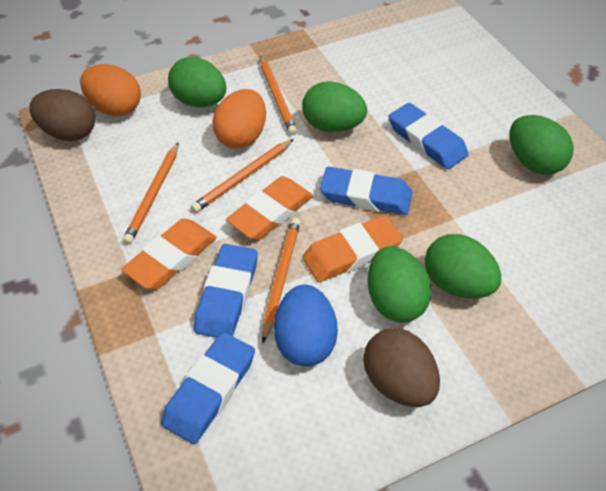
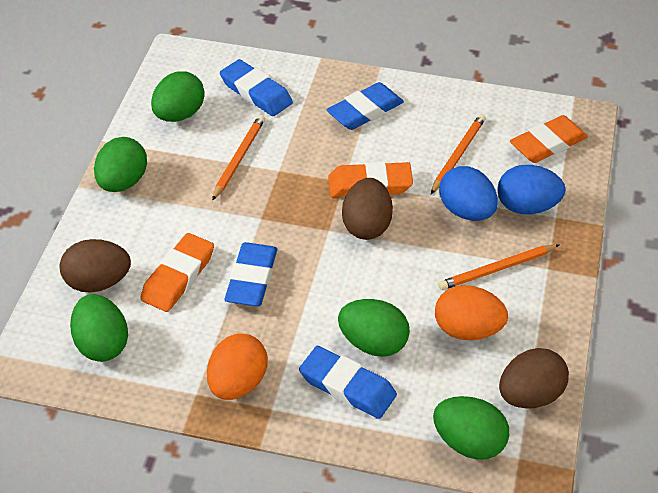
blue egg: 1 -> 2
brown egg: 2 -> 3
orange pencil: 4 -> 3

